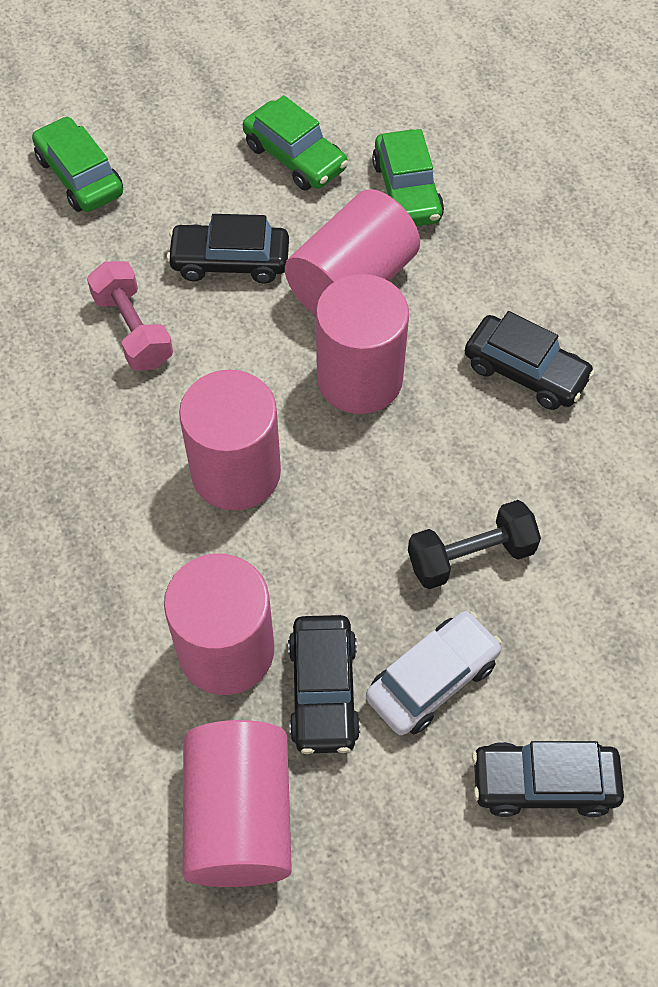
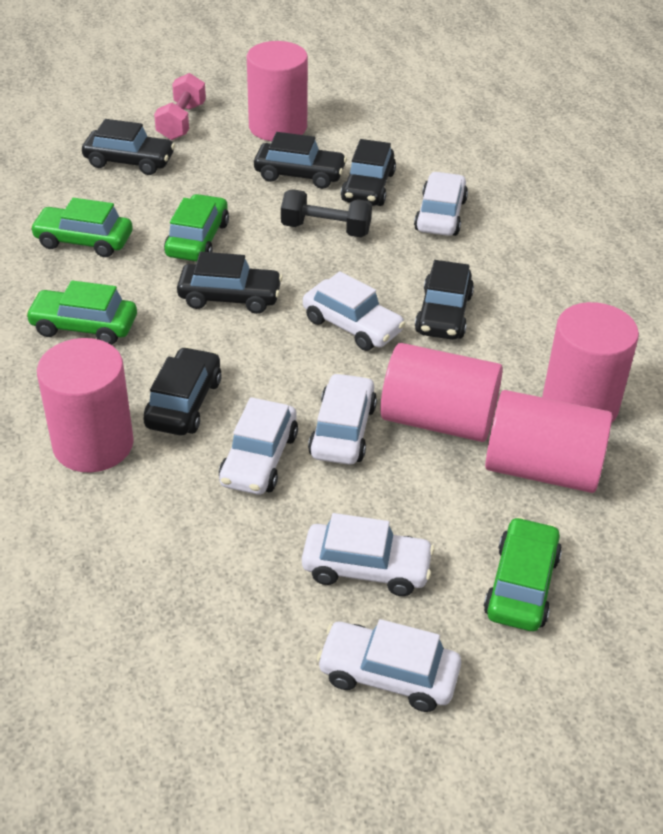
black car: 4 -> 6
green car: 3 -> 4
white car: 1 -> 6

